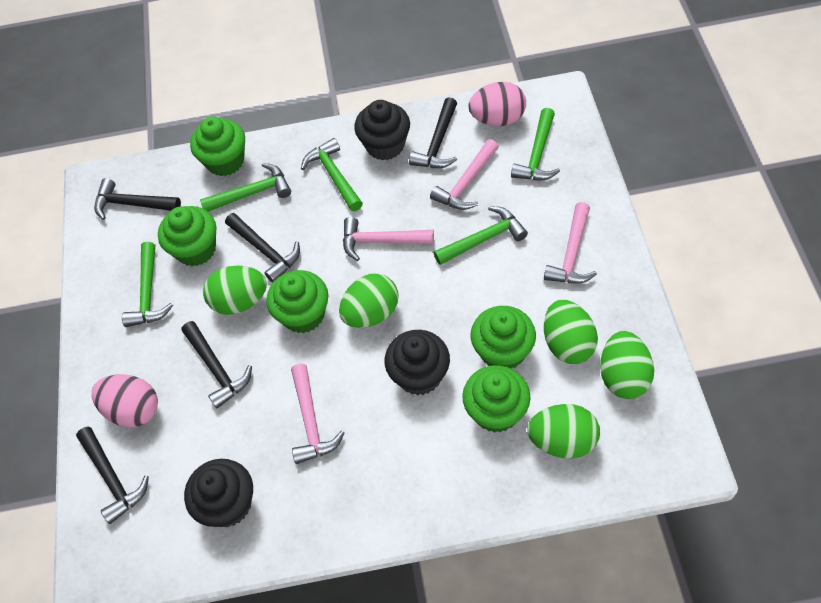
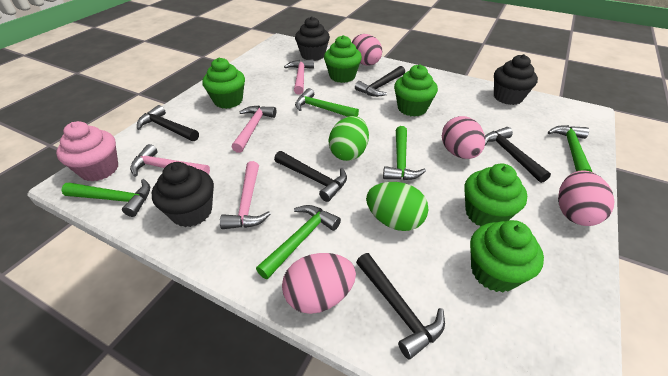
green egg: 5 -> 2
pink cupcake: 0 -> 1
pink egg: 2 -> 4

